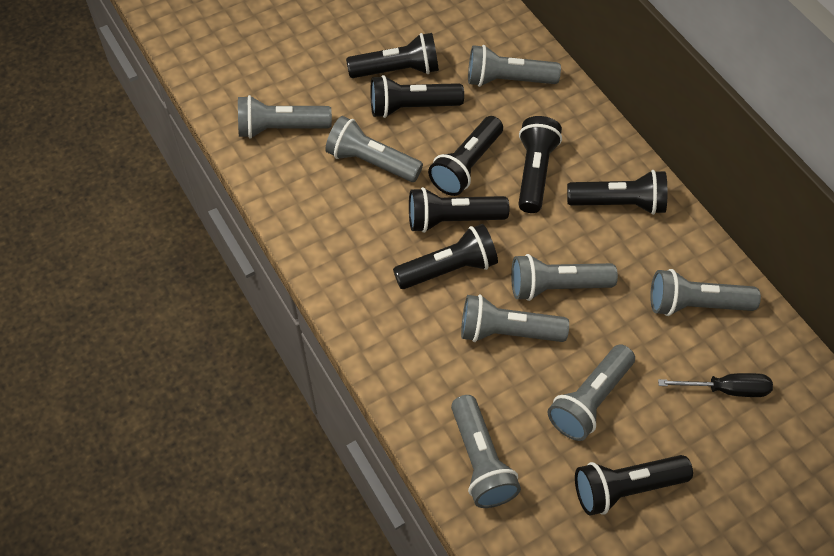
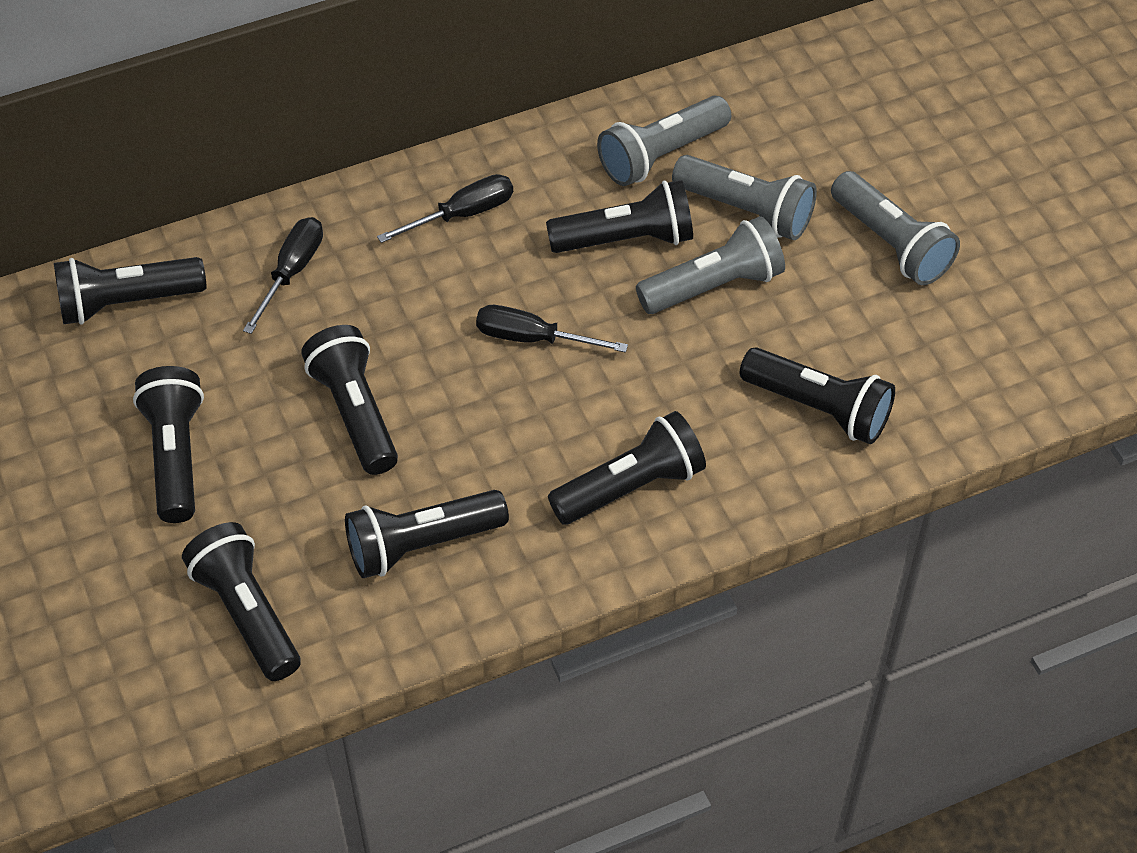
black screwdriver: 1 -> 3
grey flashlight: 8 -> 4

